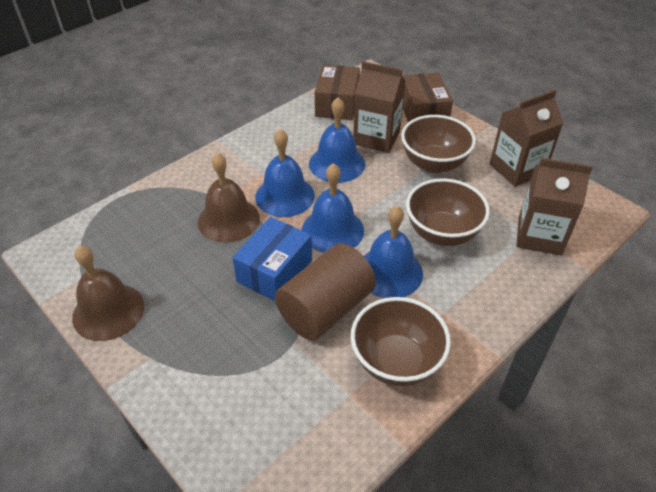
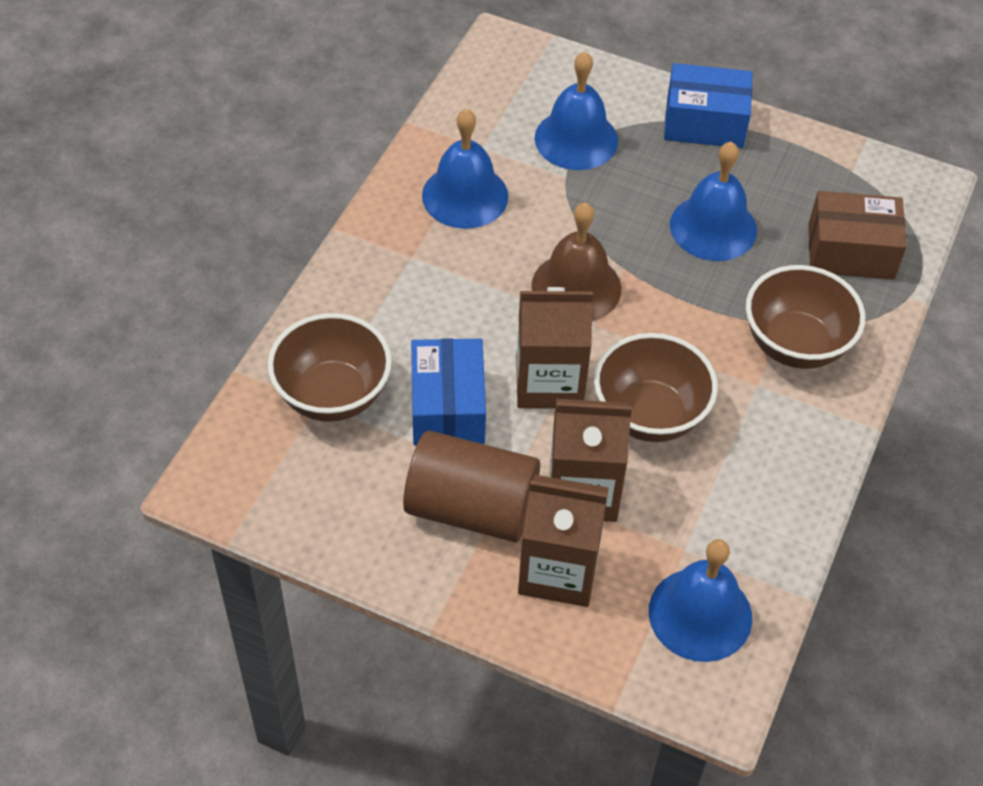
blue box: 1 -> 2
brown bell: 2 -> 1
brown box: 2 -> 1

